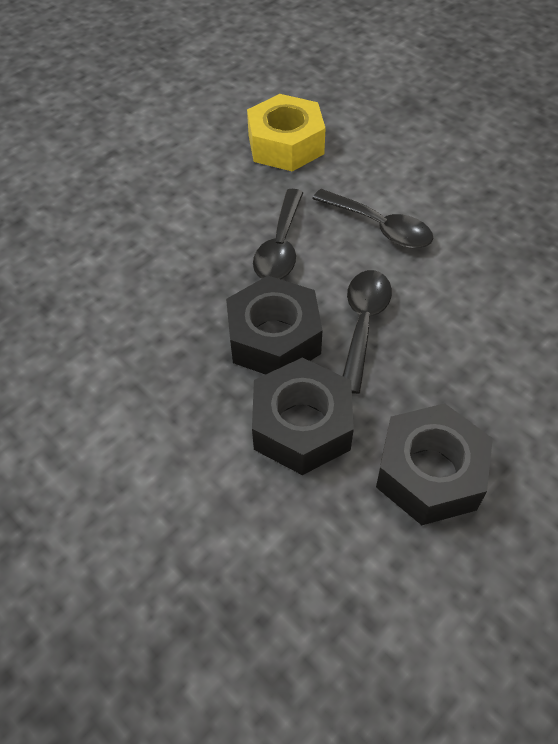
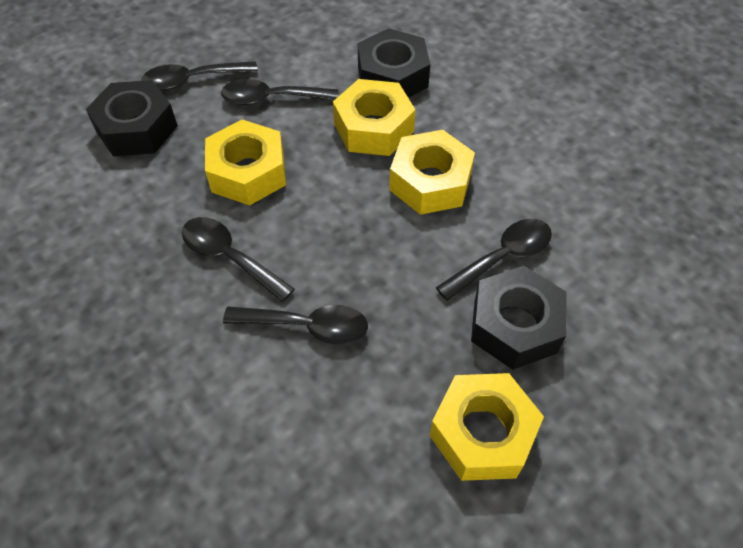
black spoon: 3 -> 5
yellow nut: 1 -> 4

